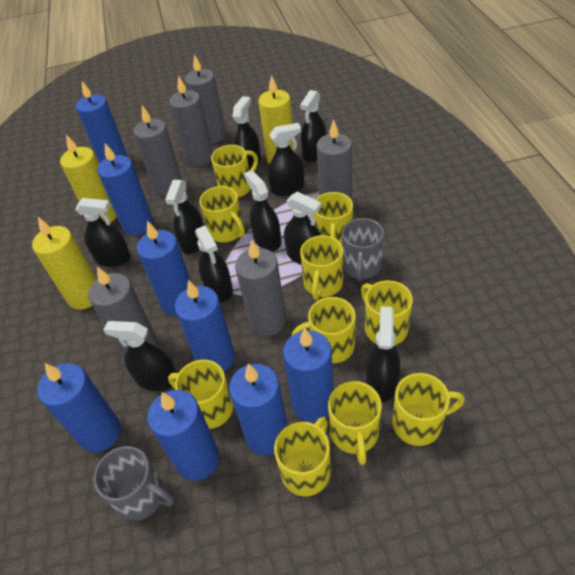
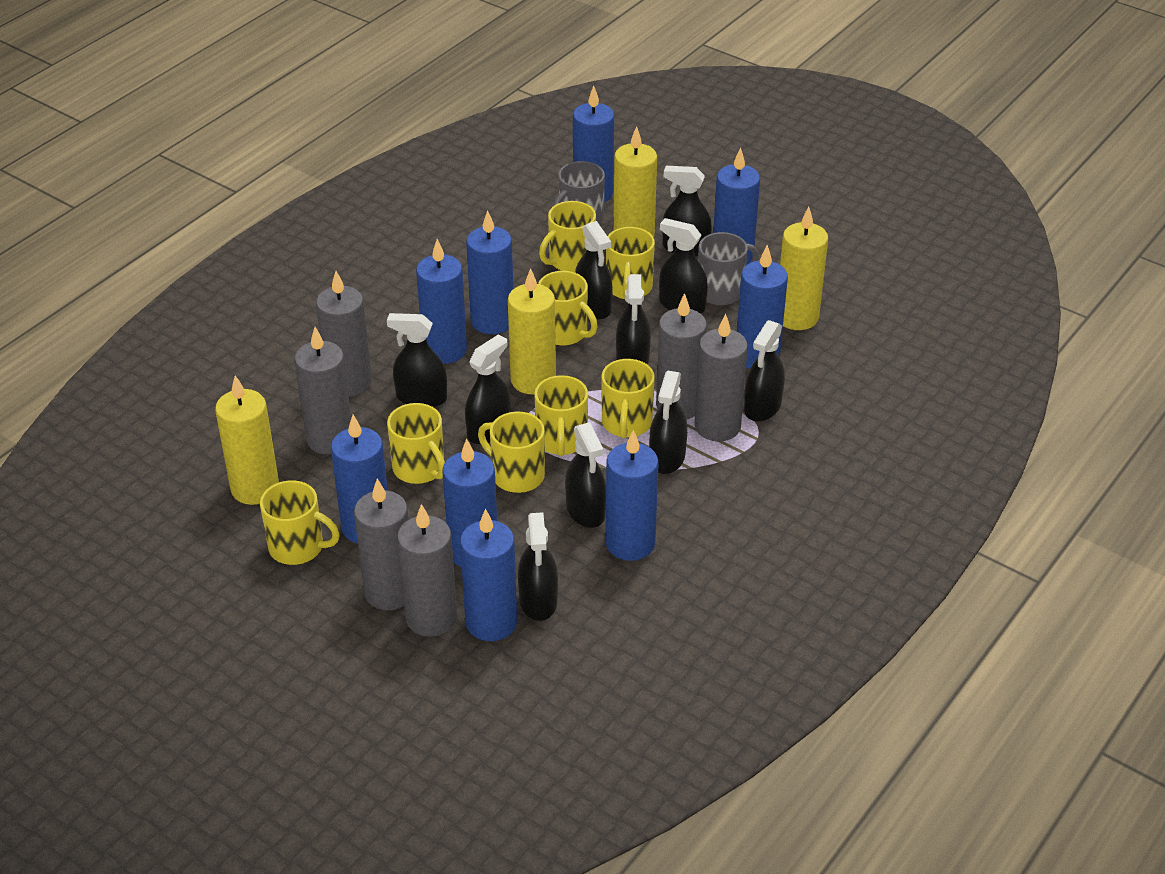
blue candle: 8 -> 9
yellow candle: 3 -> 4
yellow mug: 10 -> 8

